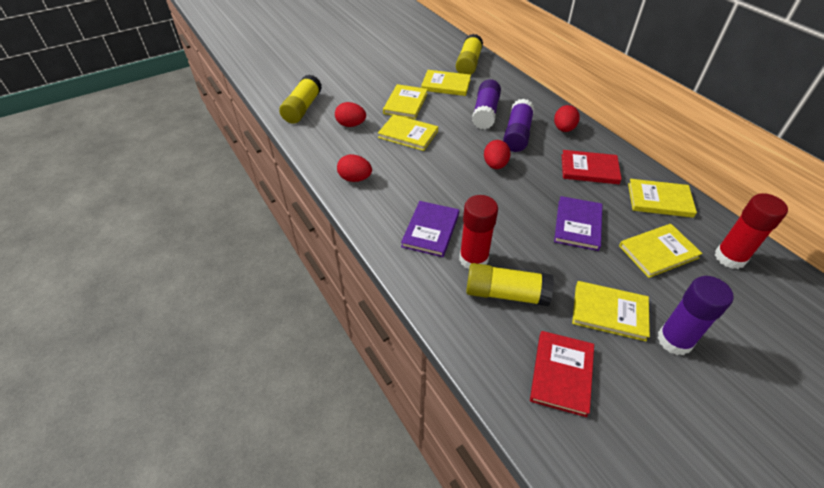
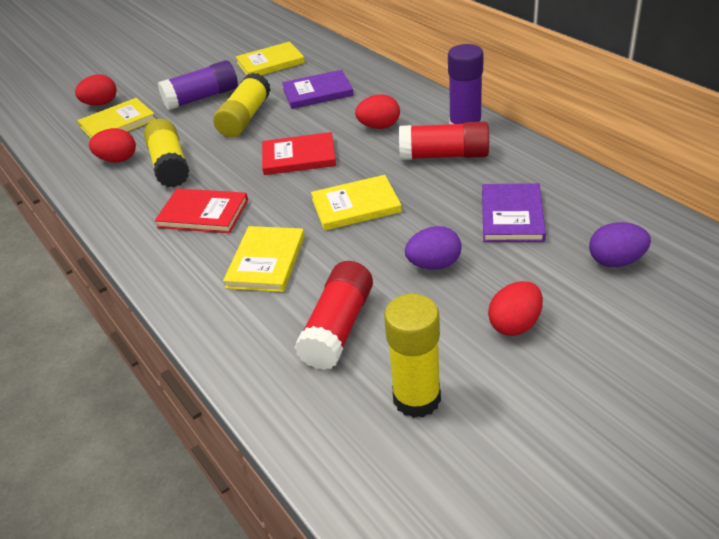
purple egg: 0 -> 2
purple glue stick: 3 -> 2
yellow book: 6 -> 4

